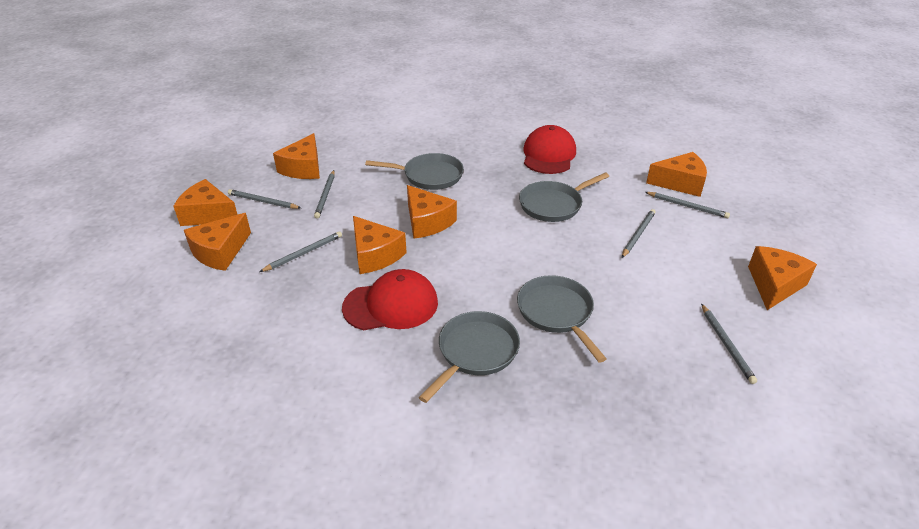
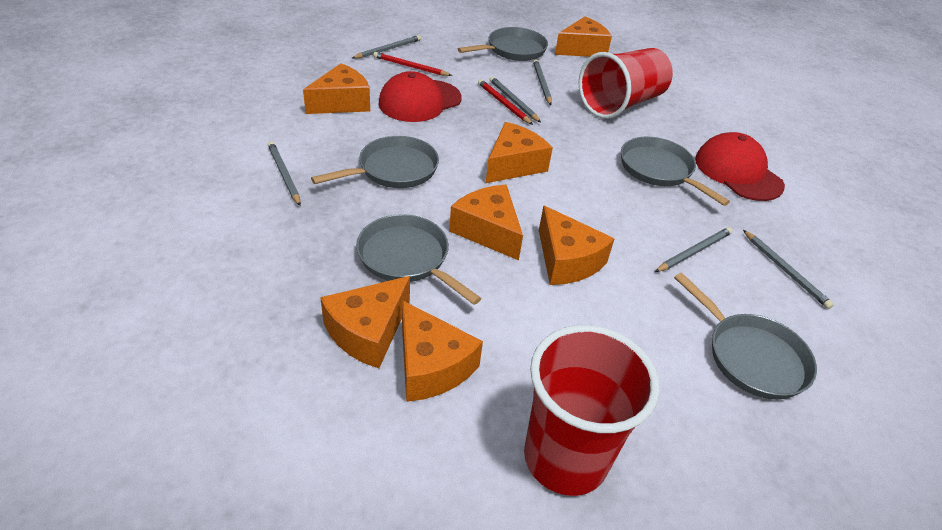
grey pan: 4 -> 5
red cup: 0 -> 2
red pencil: 0 -> 2

